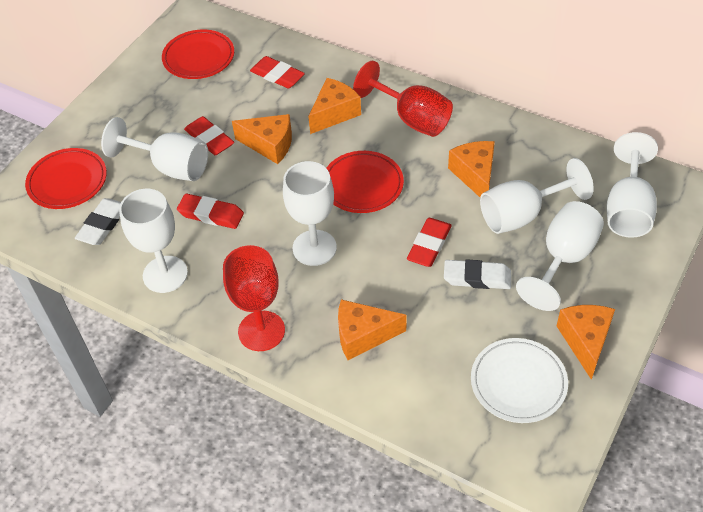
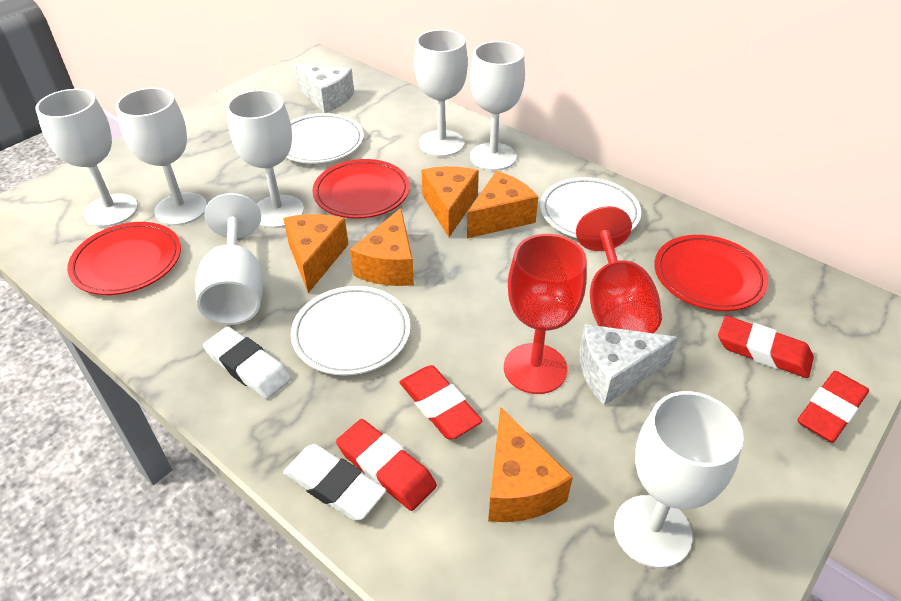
white cheese: 0 -> 2
white goblet: 6 -> 7
white plate: 1 -> 3

